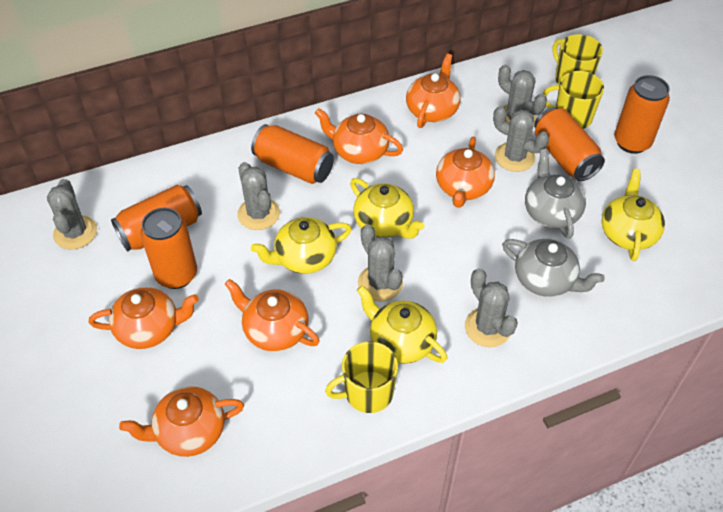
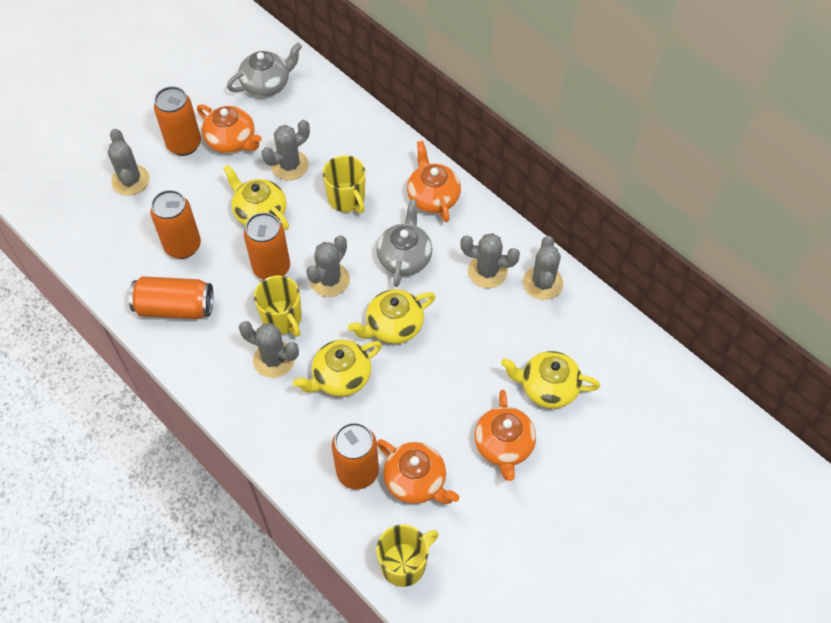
orange teapot: 6 -> 4

